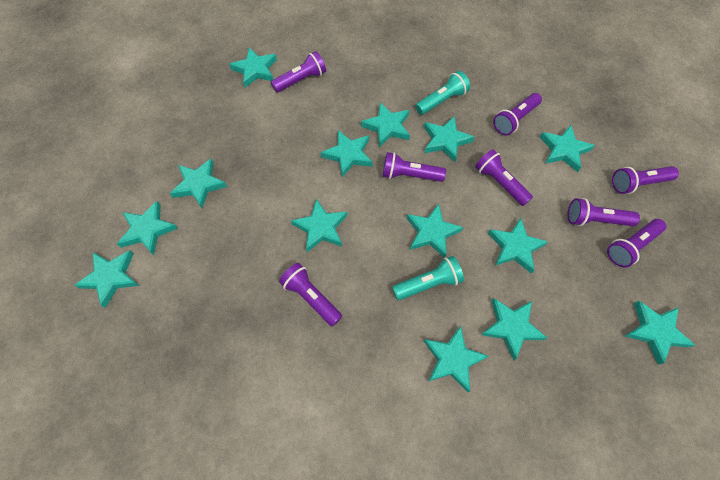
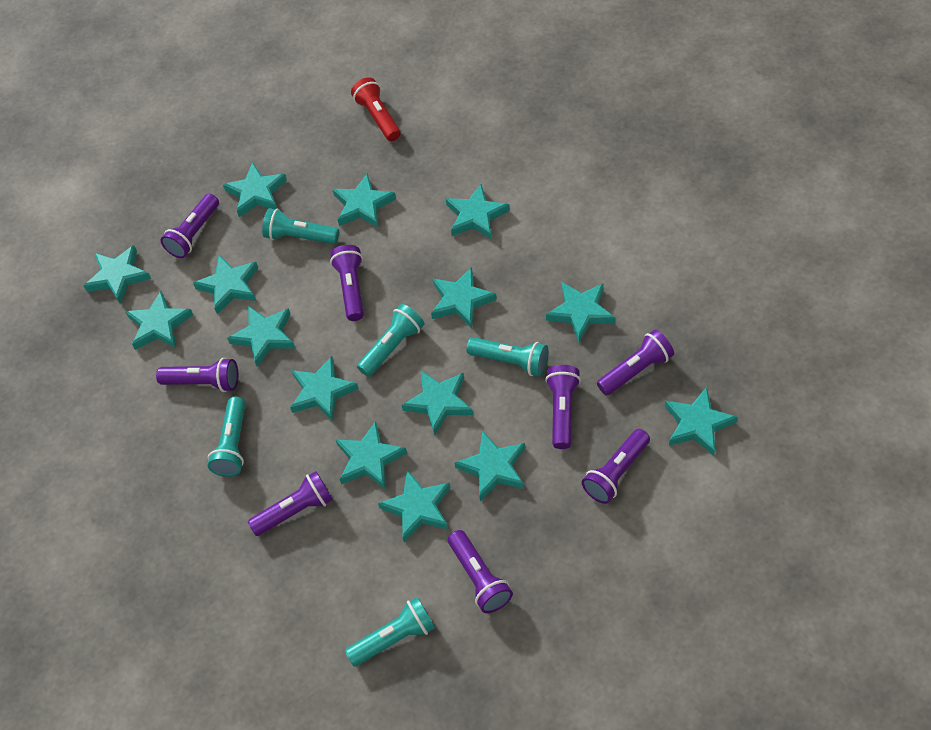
red flashlight: 0 -> 1
turquoise flashlight: 2 -> 5
turquoise star: 14 -> 15

